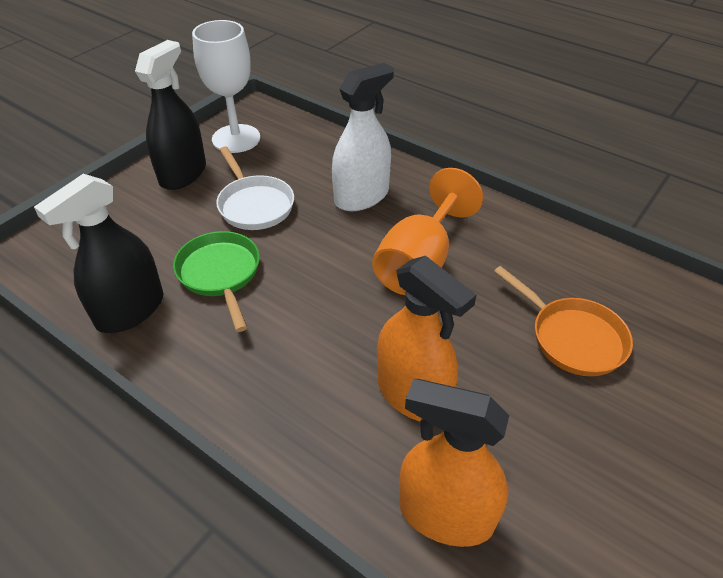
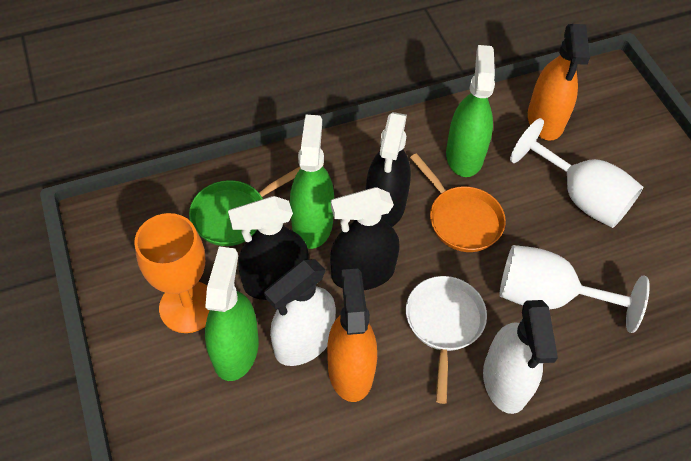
black spray bottle: 2 -> 3
green spray bottle: 0 -> 3
white goblet: 1 -> 2
white spray bottle: 1 -> 2

